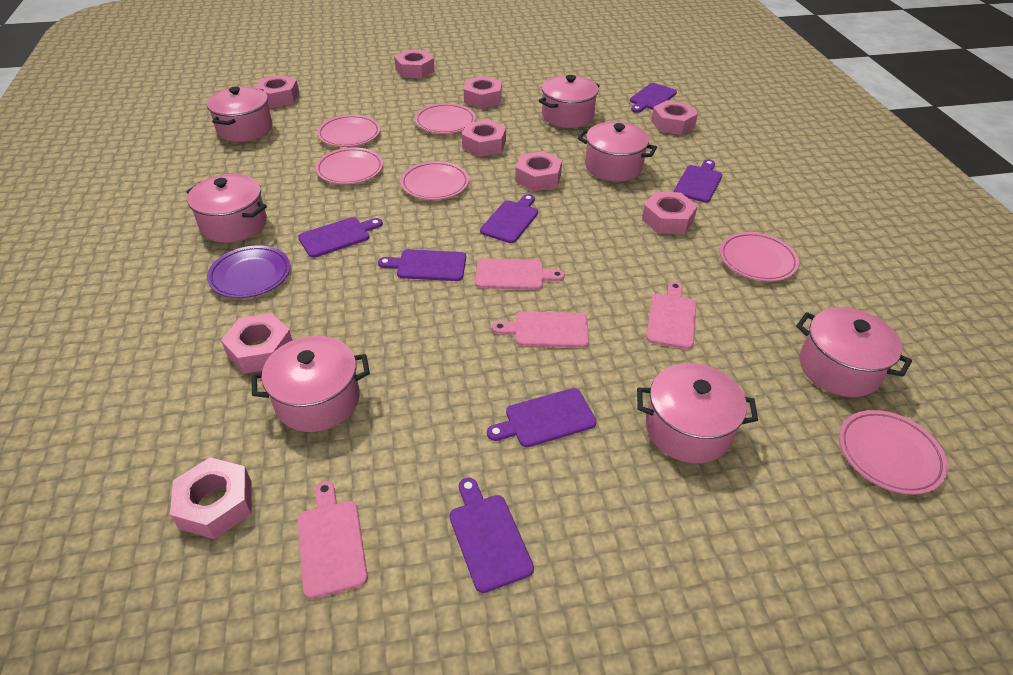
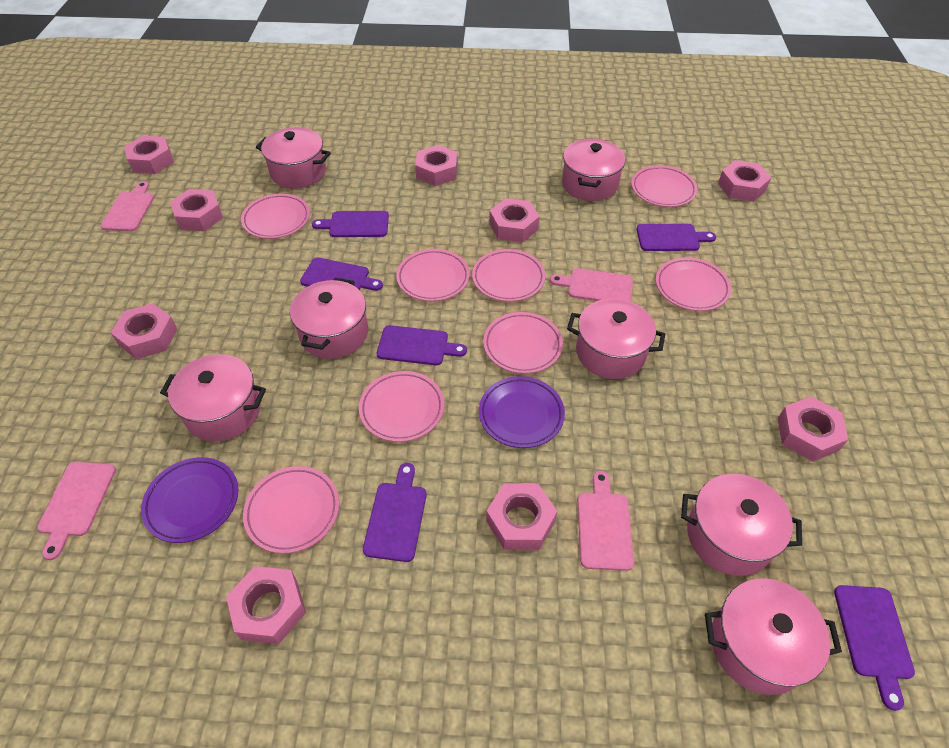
pink plate: 6 -> 8
purple cutting board: 7 -> 6
purple plate: 1 -> 2

